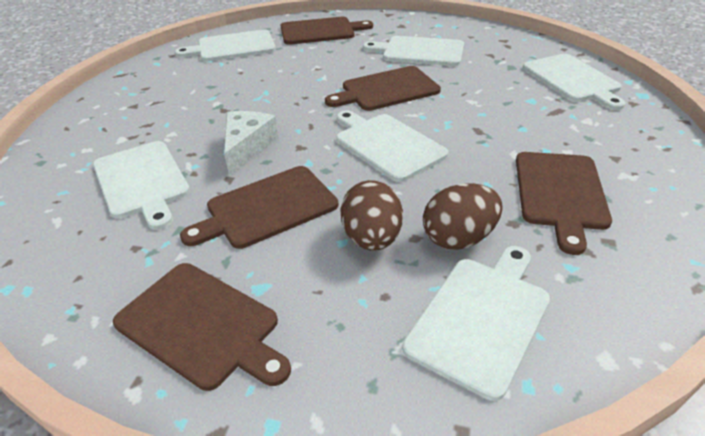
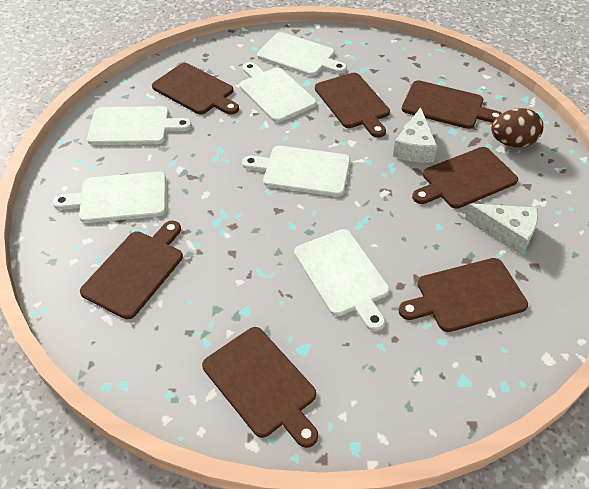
brown cutting board: 5 -> 7
brown egg: 2 -> 1
white cheese: 1 -> 2

